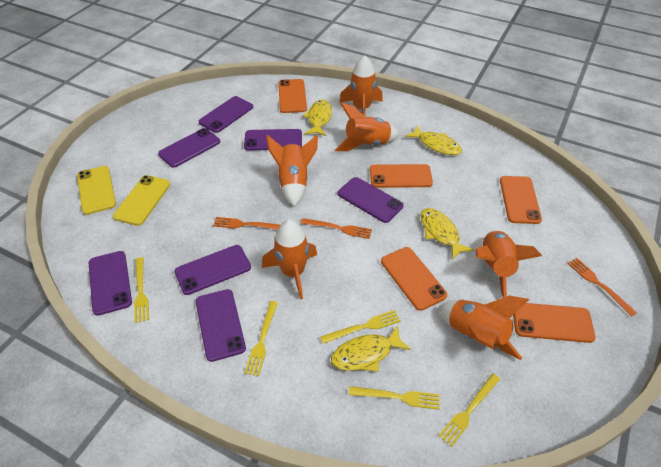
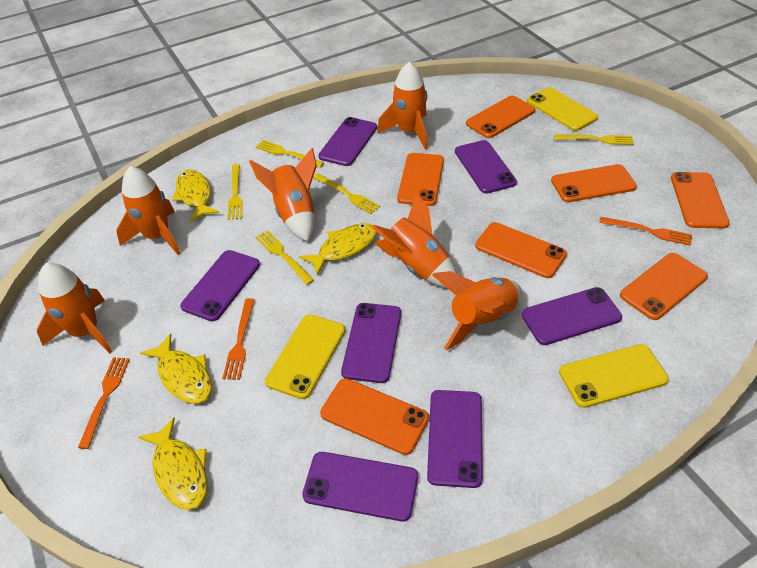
orange phone: 5 -> 7
yellow phone: 2 -> 3

